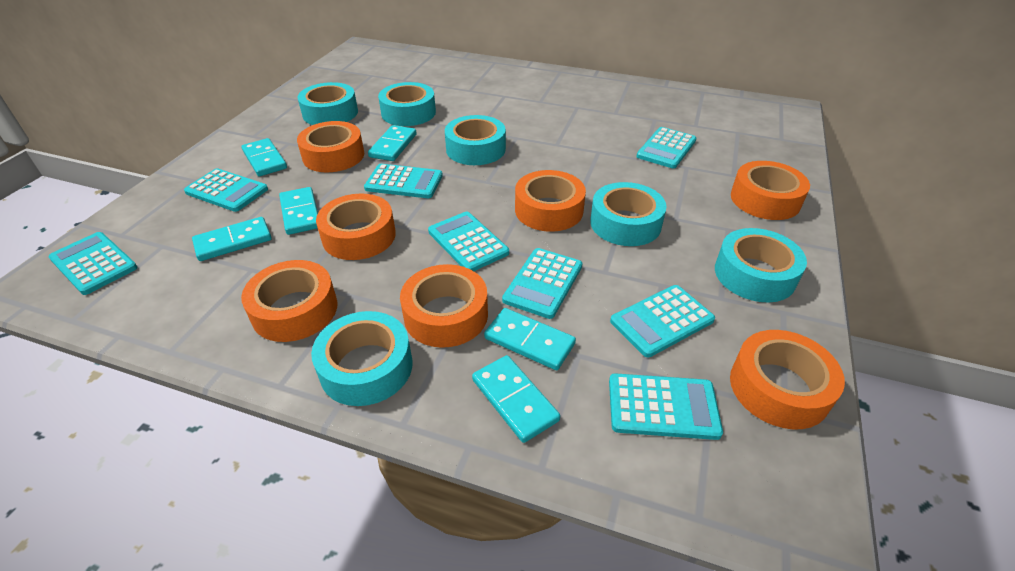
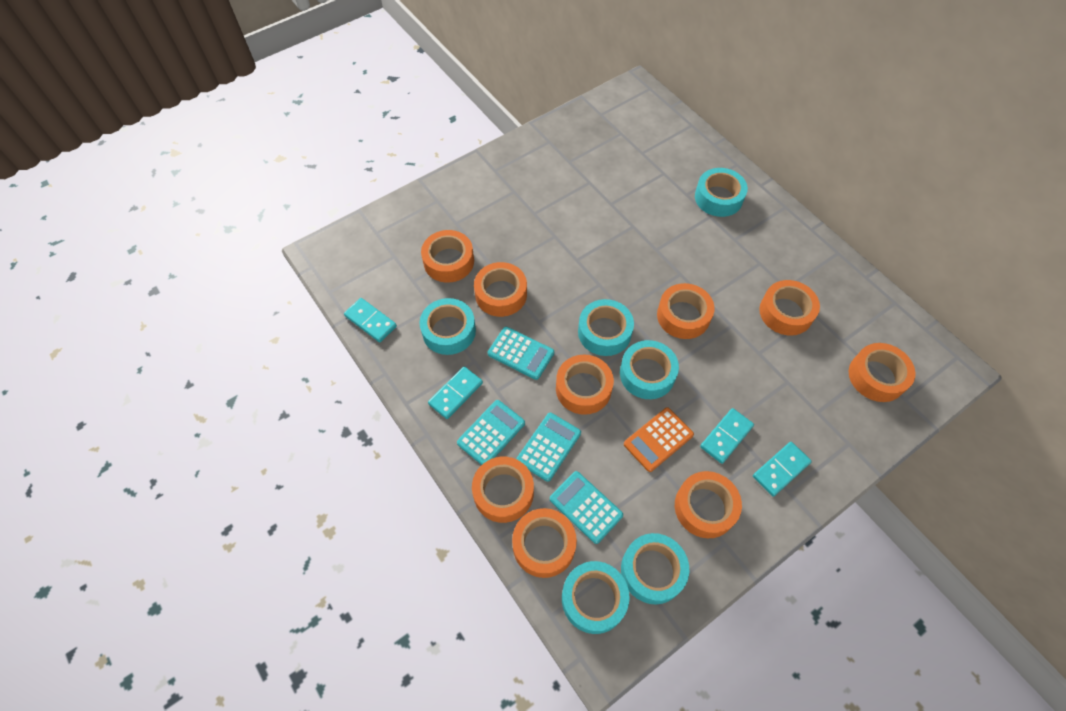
orange calculator: 0 -> 1
orange tape: 7 -> 9
turquoise calculator: 8 -> 4
turquoise domino: 6 -> 4

